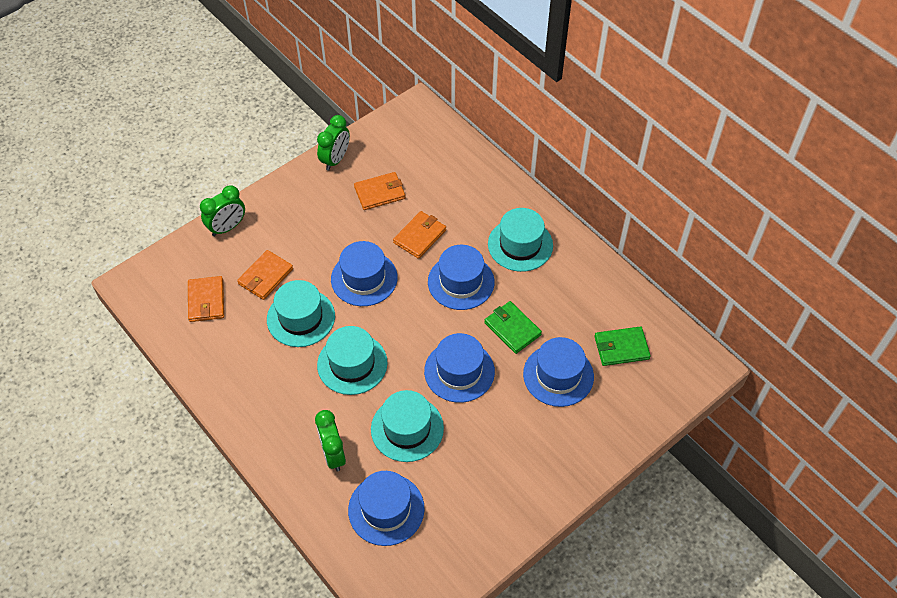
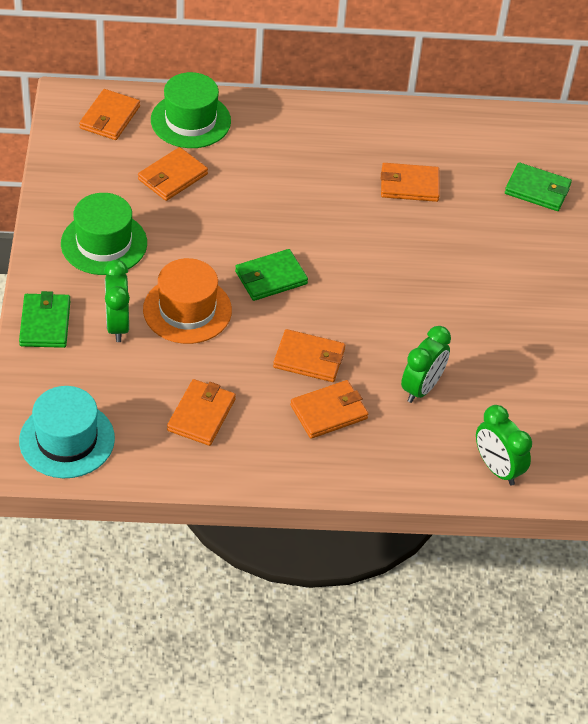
blue hat: 5 -> 0
green hat: 0 -> 2
green wallet: 2 -> 3
orange hat: 0 -> 1
orange wallet: 4 -> 6
turquoise hat: 4 -> 1

